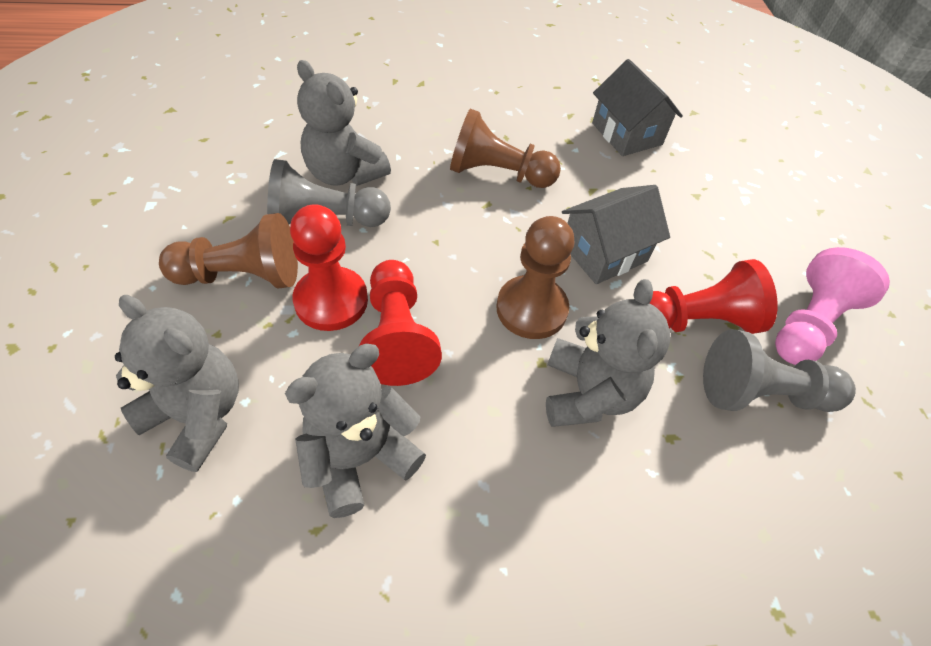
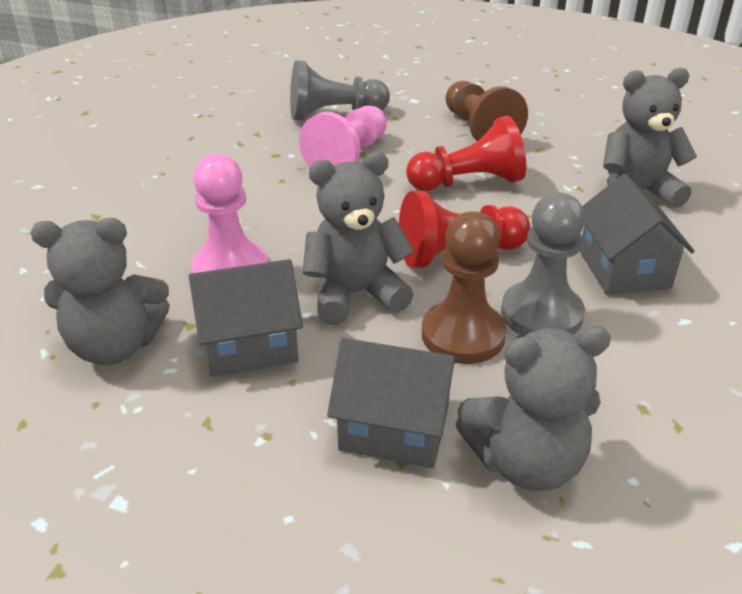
brown pawn: 3 -> 2
grey house: 2 -> 3
pink pawn: 1 -> 2
red pawn: 3 -> 2

